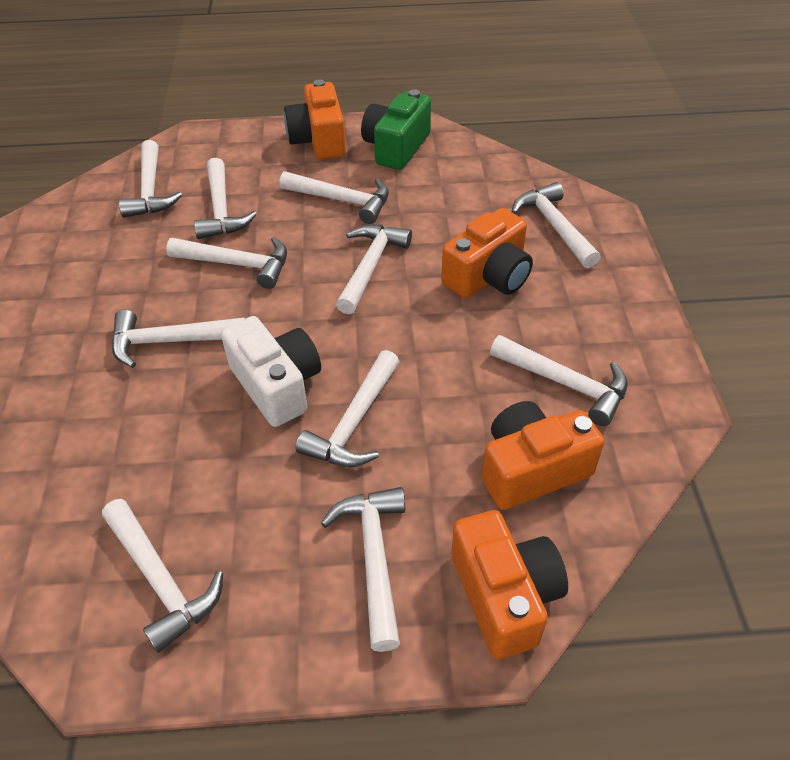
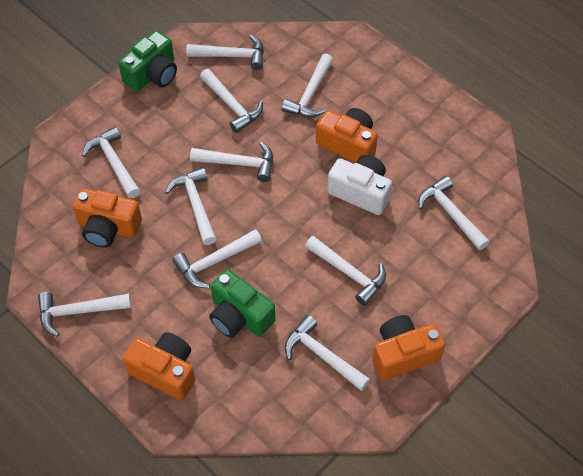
green camera: 1 -> 2

